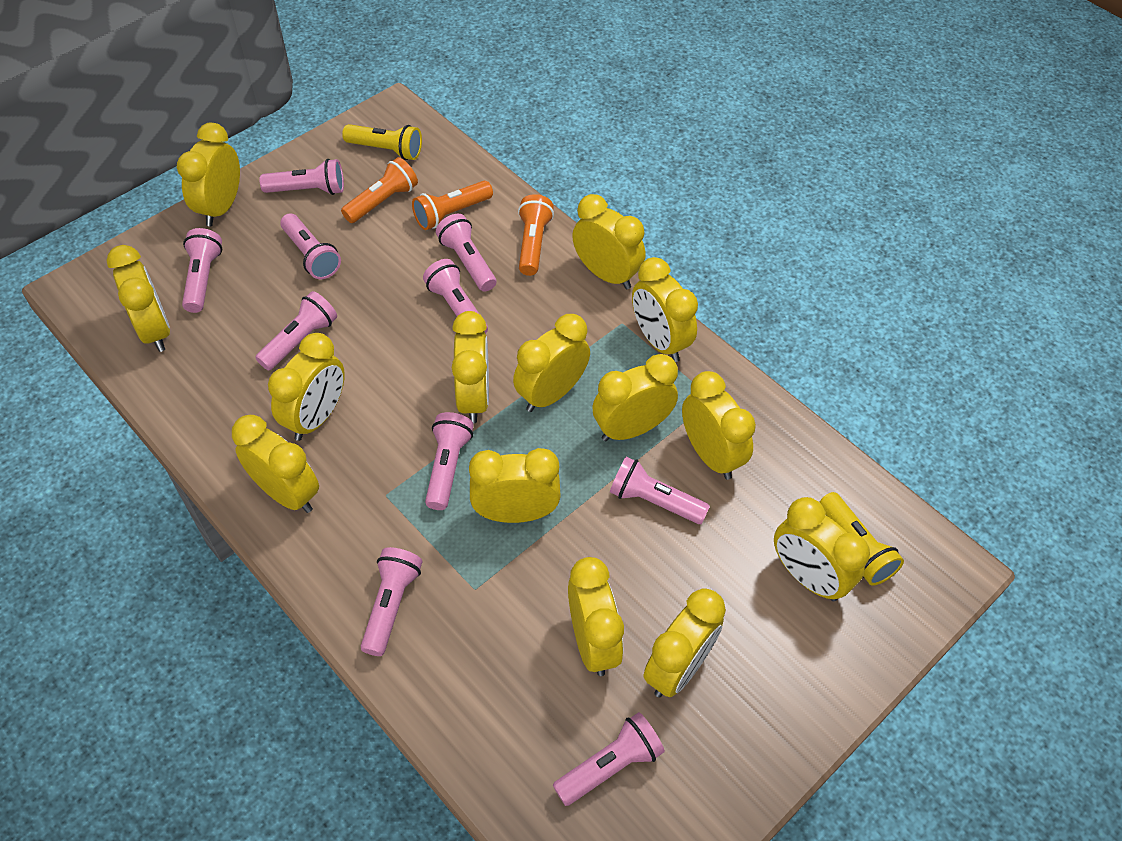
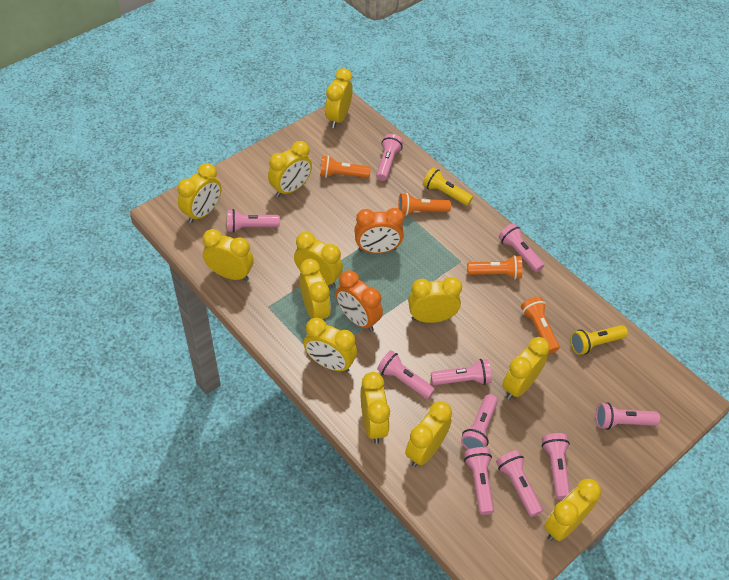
orange clock: 0 -> 2
orange flashlight: 3 -> 4
yellow clock: 14 -> 12

